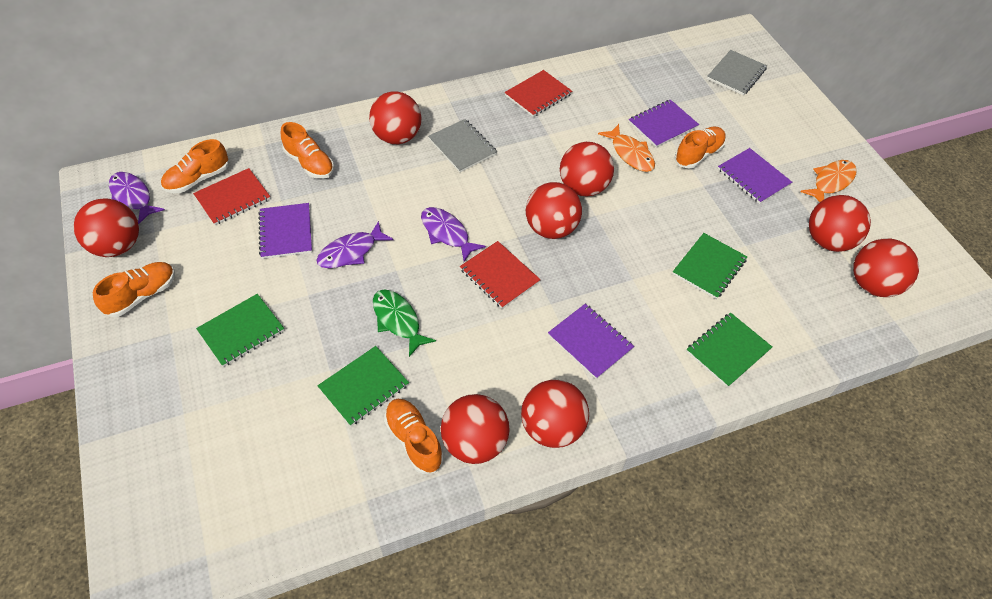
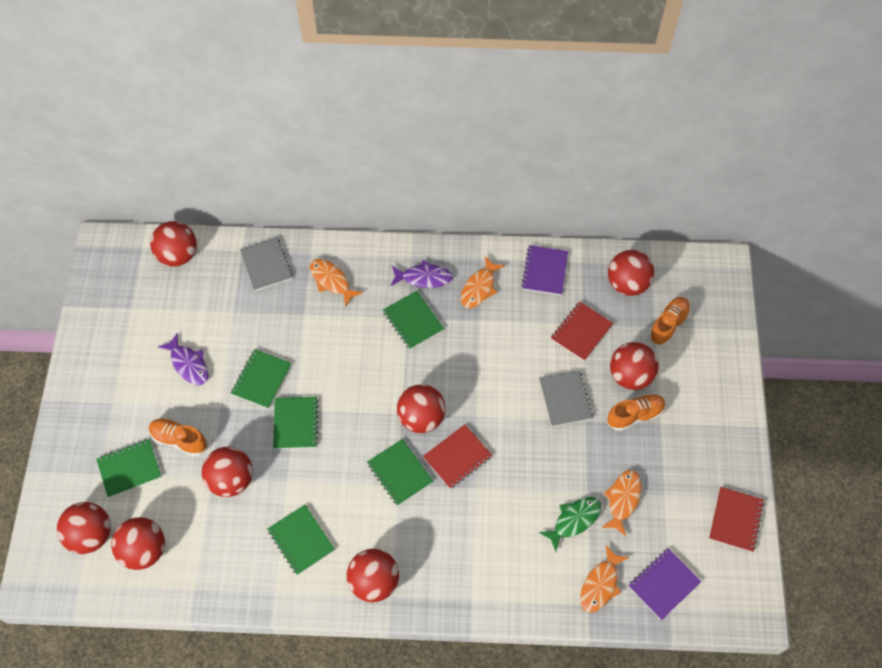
green notebook: 4 -> 6
orange fish: 2 -> 4
orange shoe: 5 -> 3
purple fish: 3 -> 2
purple notebook: 4 -> 2

